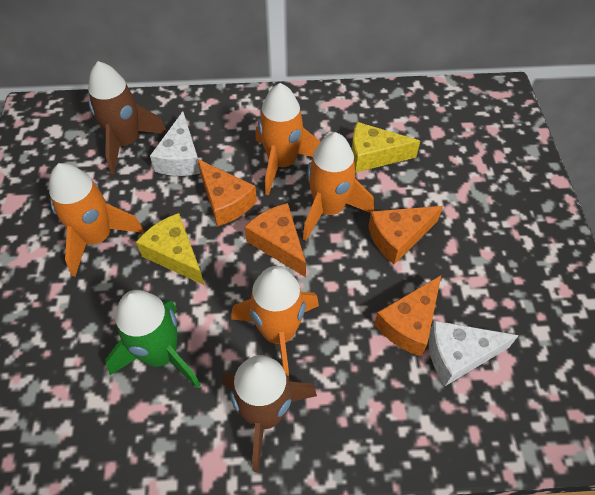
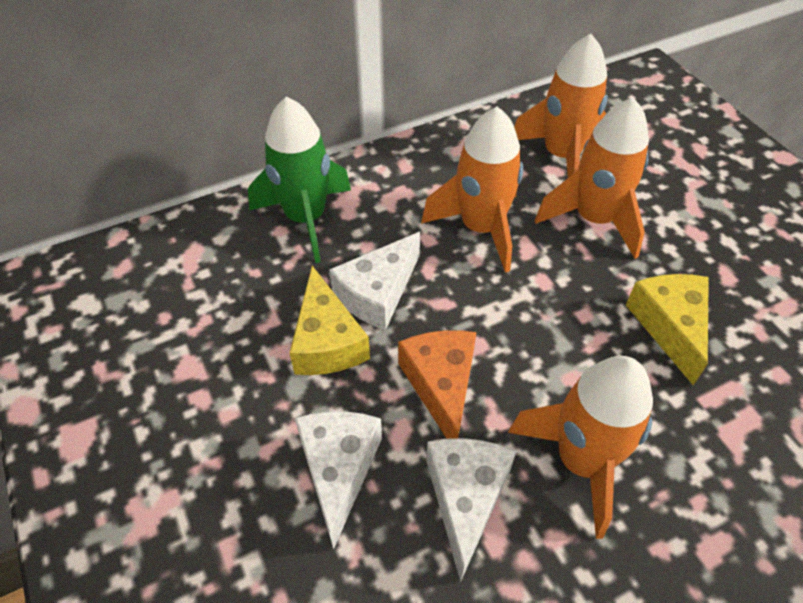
brown rocket: 2 -> 0
orange cheese: 4 -> 1
white cheese: 2 -> 3

